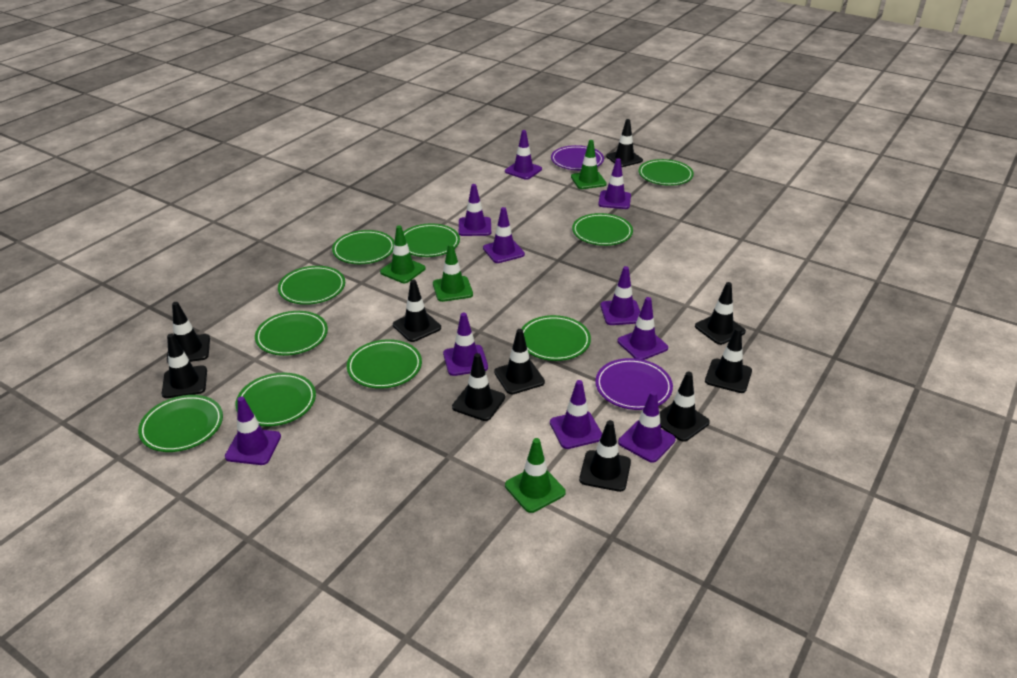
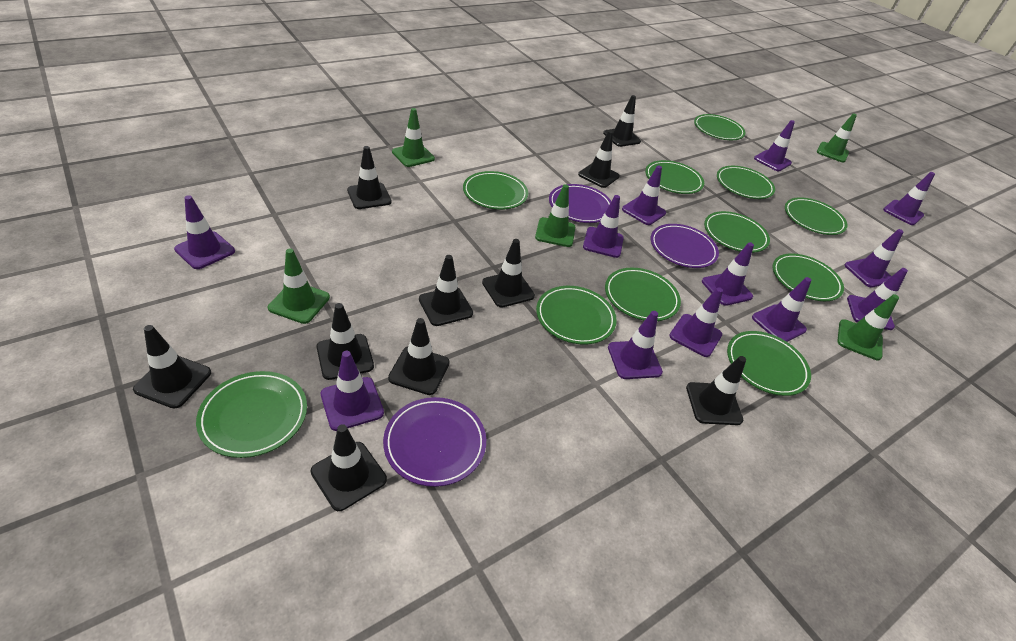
green plate: 10 -> 11
green traffic cone: 4 -> 5
purple plate: 2 -> 3
purple traffic cone: 10 -> 12

